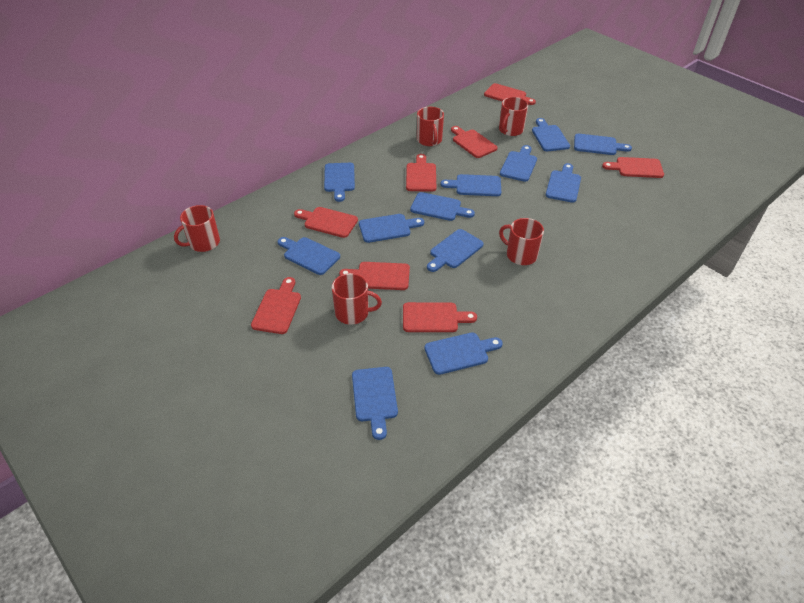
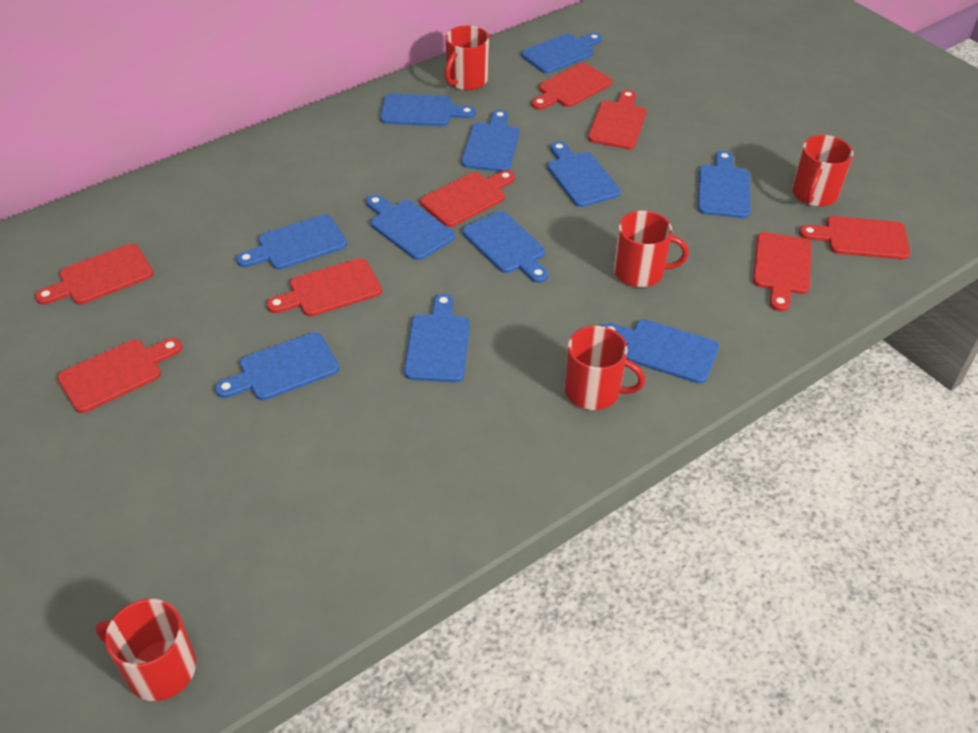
blue cutting board: 12 -> 11

